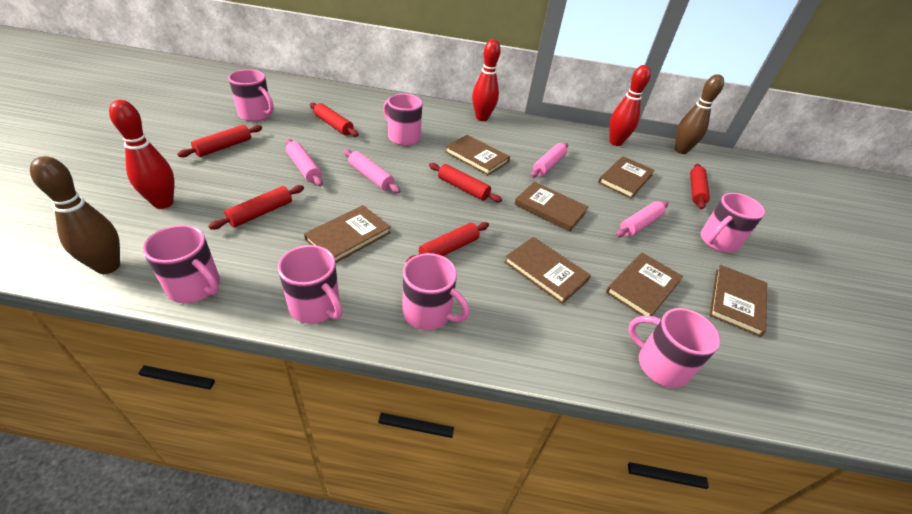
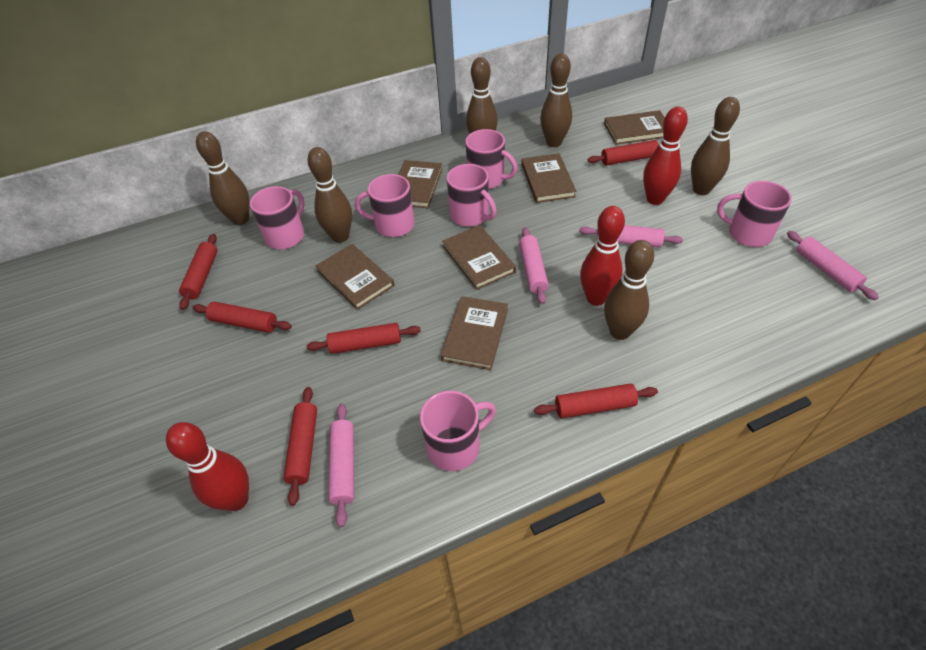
brown book: 7 -> 6
brown bowling pin: 2 -> 6
pink mug: 7 -> 6

